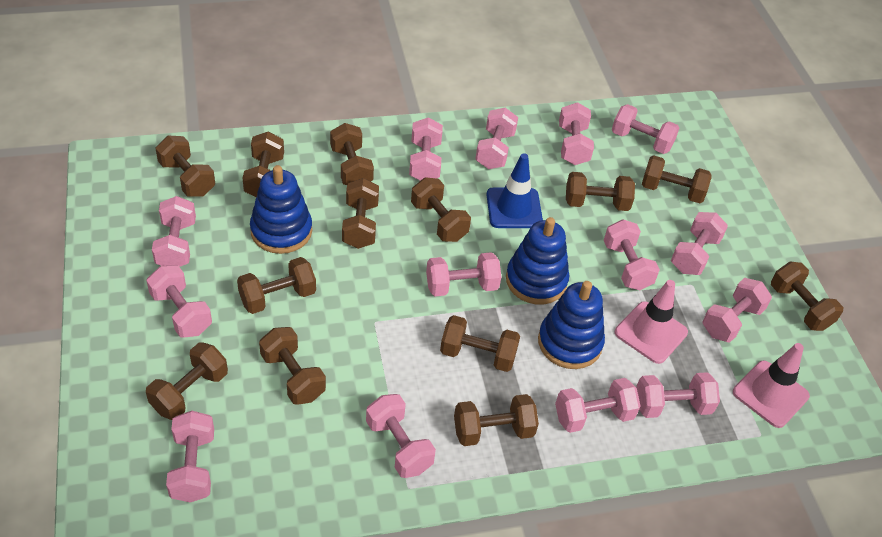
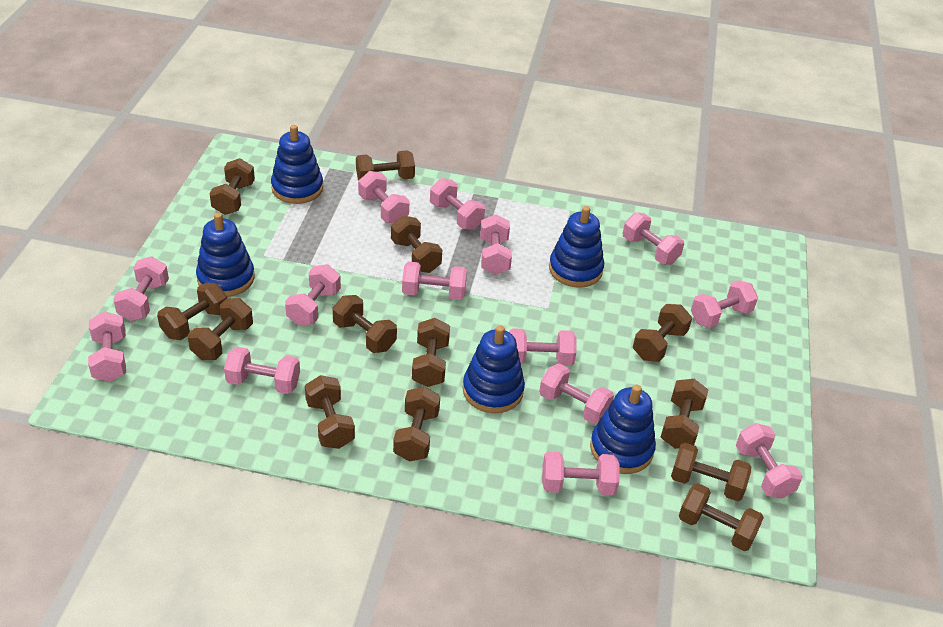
blue stacking toy: 3 -> 5
blue traffic cone: 1 -> 0
pink traffic cone: 2 -> 0

